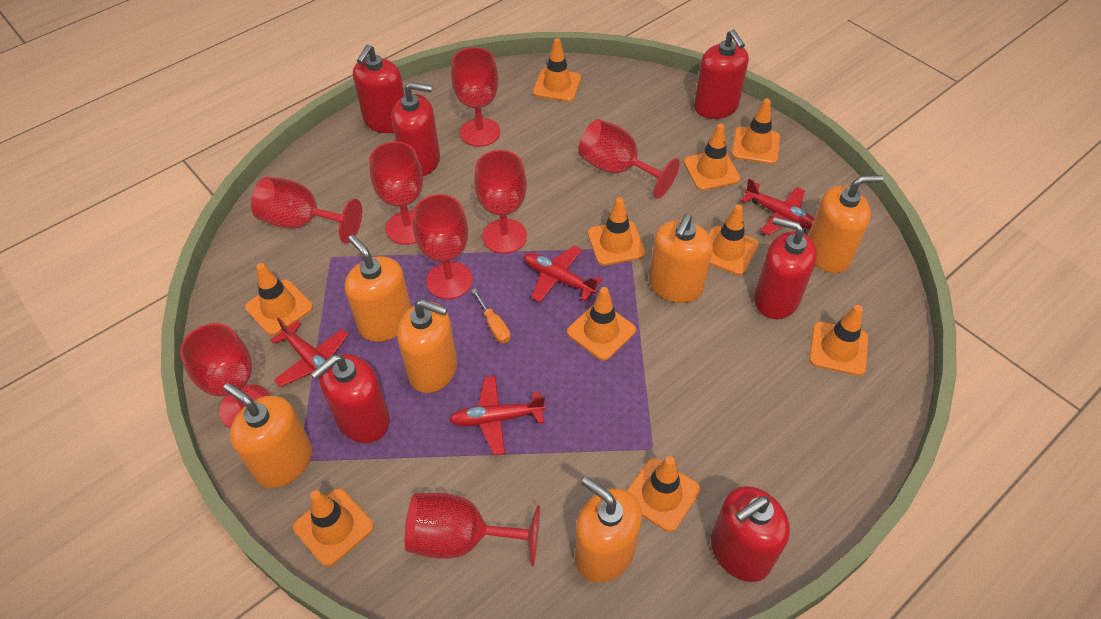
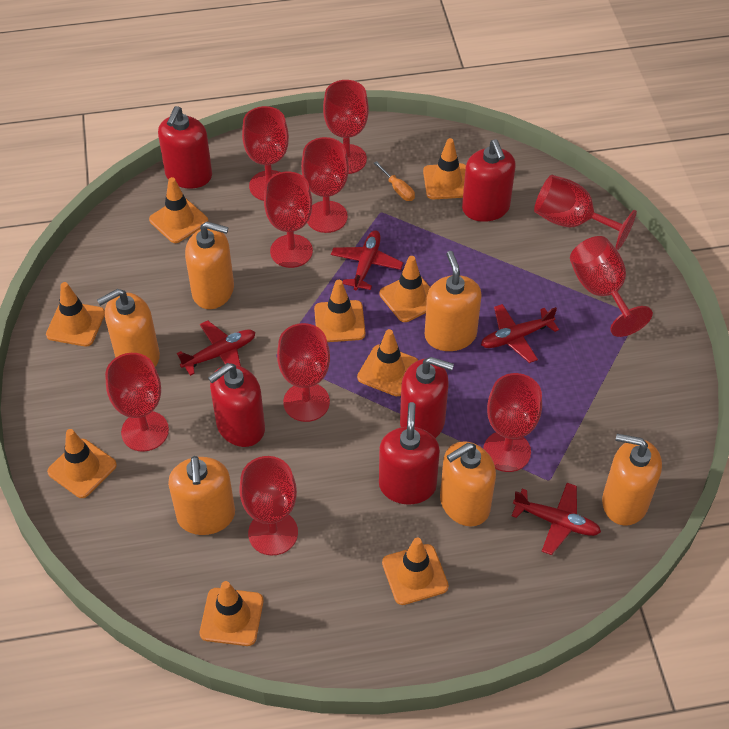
orange traffic cone: 10 -> 9
red goblet: 8 -> 10
red soap dispenser: 6 -> 5

